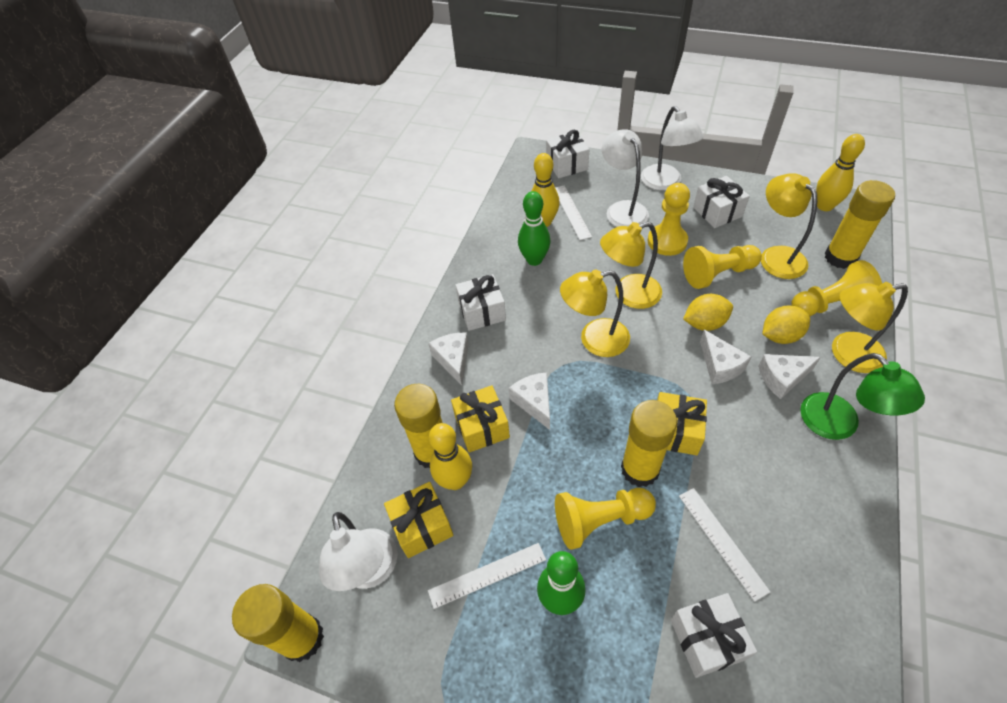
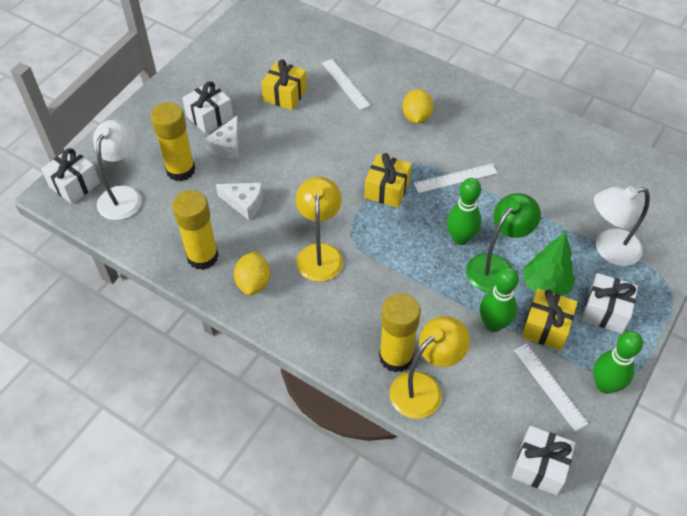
green bowling pin: 2 -> 3
green tree: 0 -> 1
white cheese: 4 -> 2
white lamp: 3 -> 2
yellow bowling pin: 3 -> 0
yellow glue stick: 4 -> 3
yellow lamp: 4 -> 2
yellow pawn: 4 -> 0

